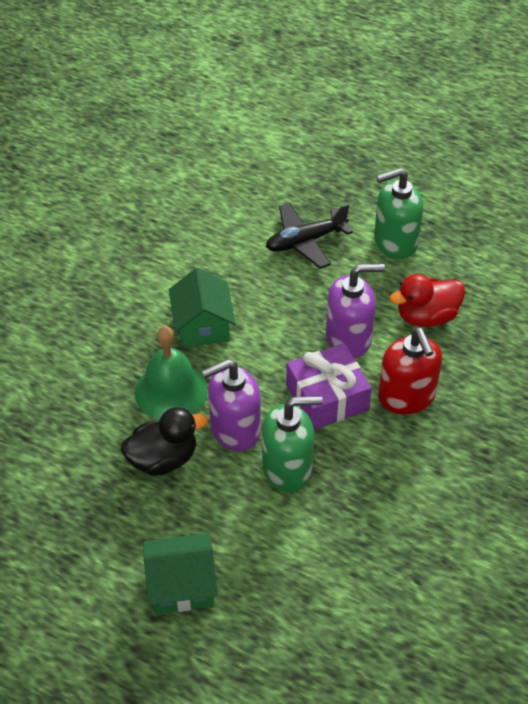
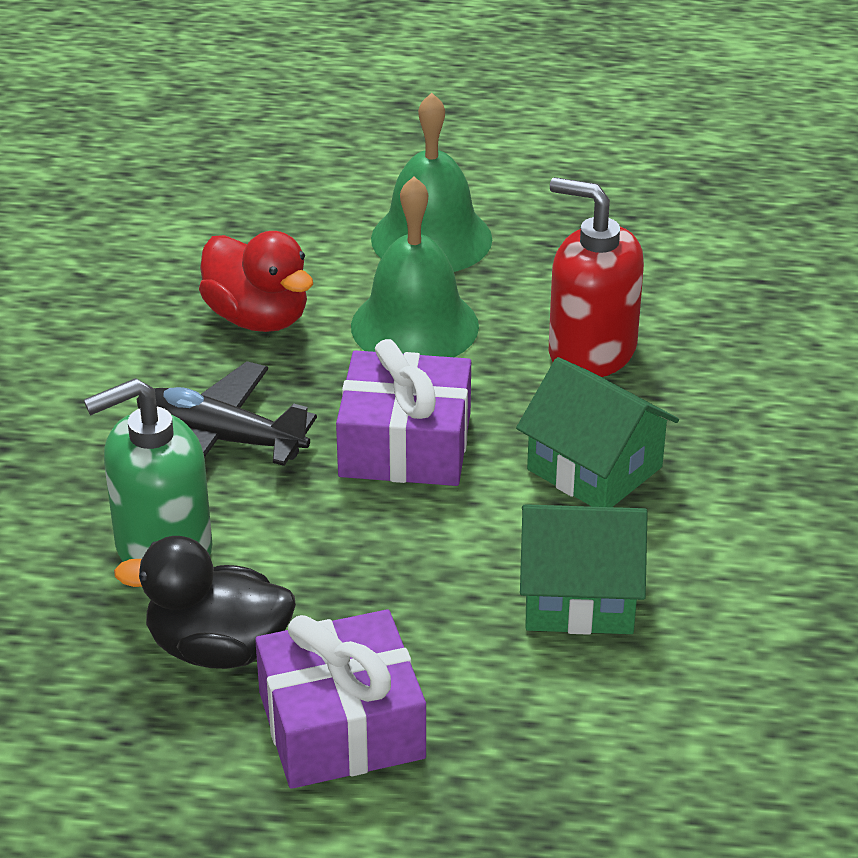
green bell: 1 -> 2
green soap dispenser: 2 -> 1
purple gift: 1 -> 2
purple soap dispenser: 2 -> 0

